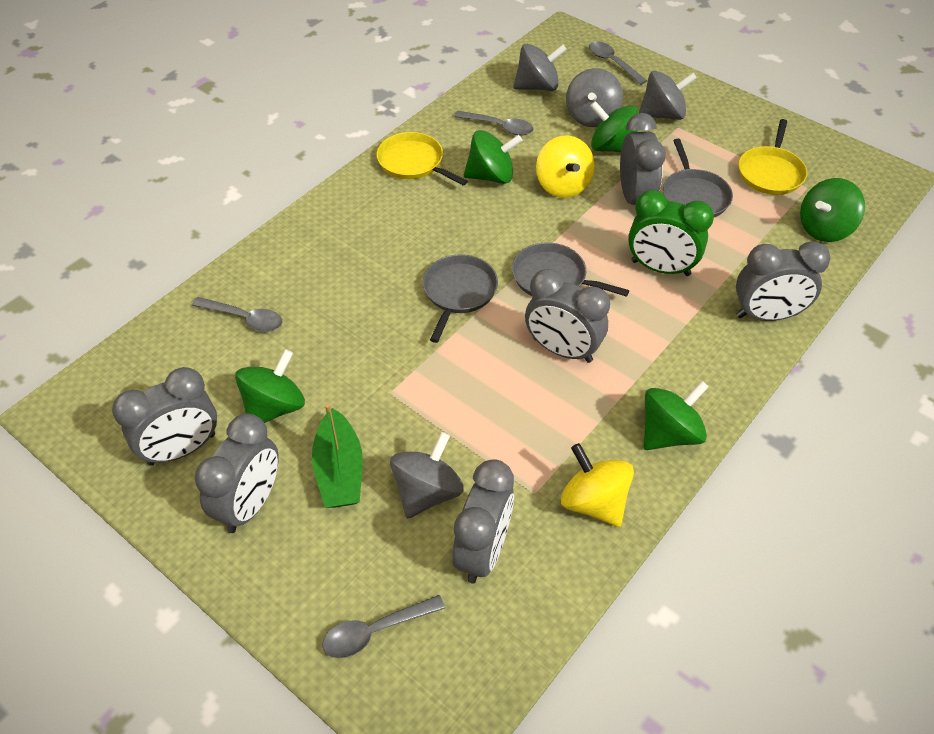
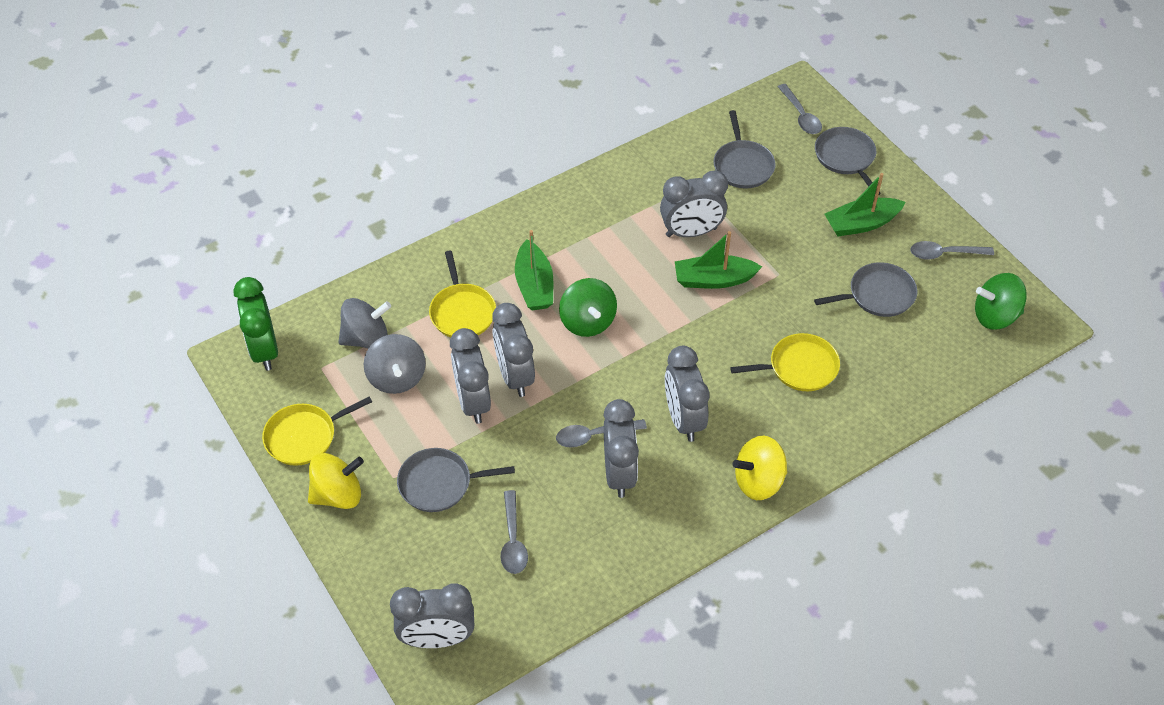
green boat: 1 -> 3
green spinning top: 5 -> 2
grey pan: 3 -> 4
grey spinning top: 4 -> 2
yellow pan: 2 -> 3

